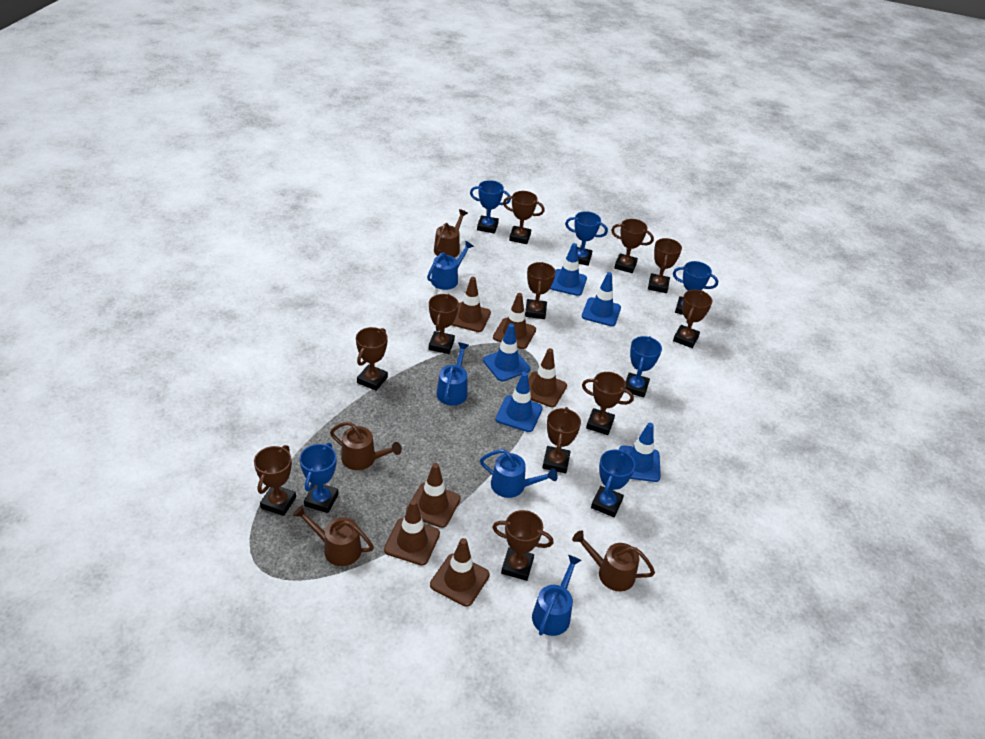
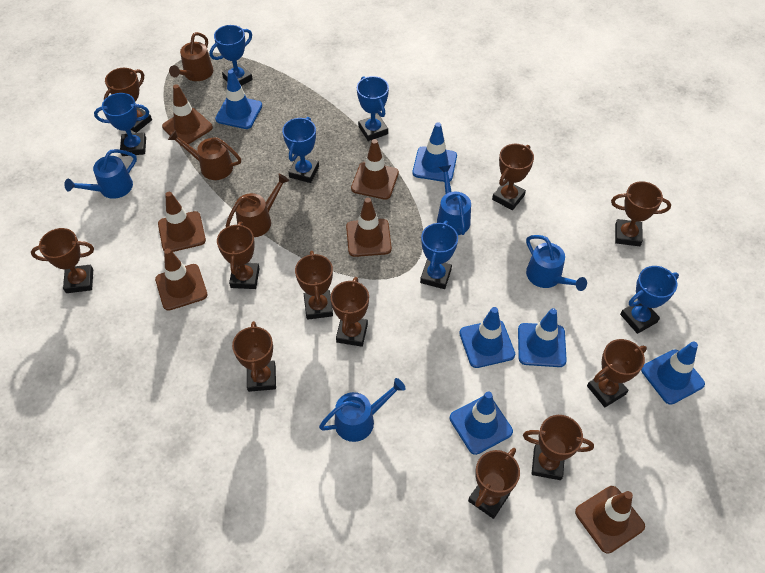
blue traffic cone: 5 -> 6
brown watering can: 4 -> 3

